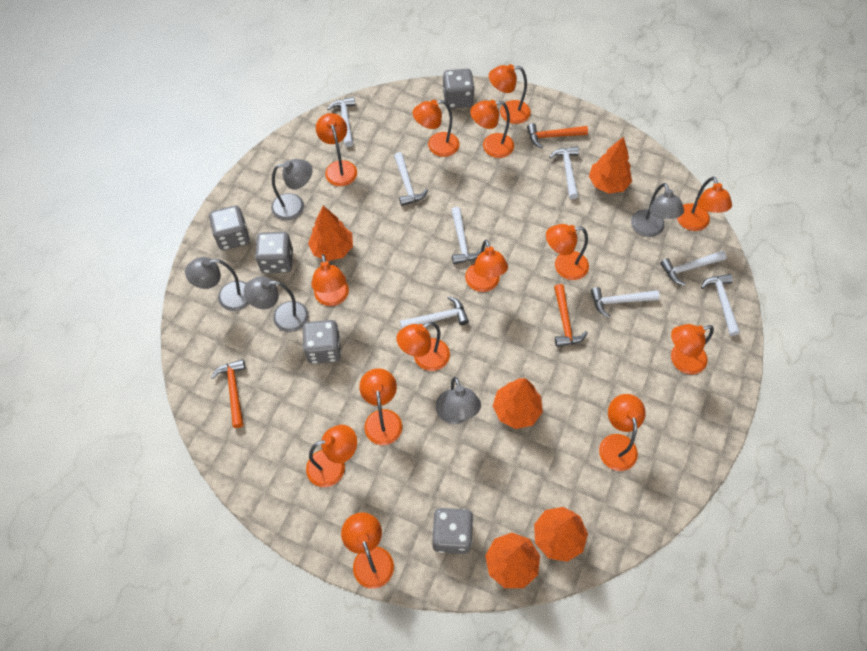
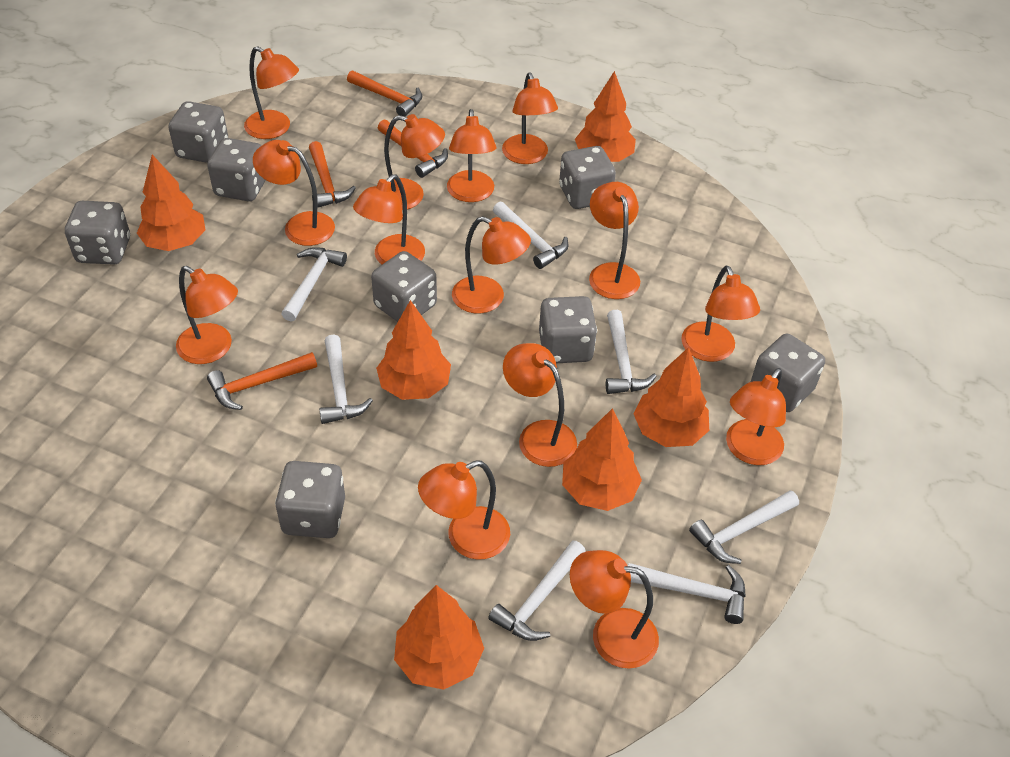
grey dice: 5 -> 8
grey lamp: 5 -> 0
orange hammer: 3 -> 4
orange tree: 5 -> 6
white hammer: 8 -> 7

